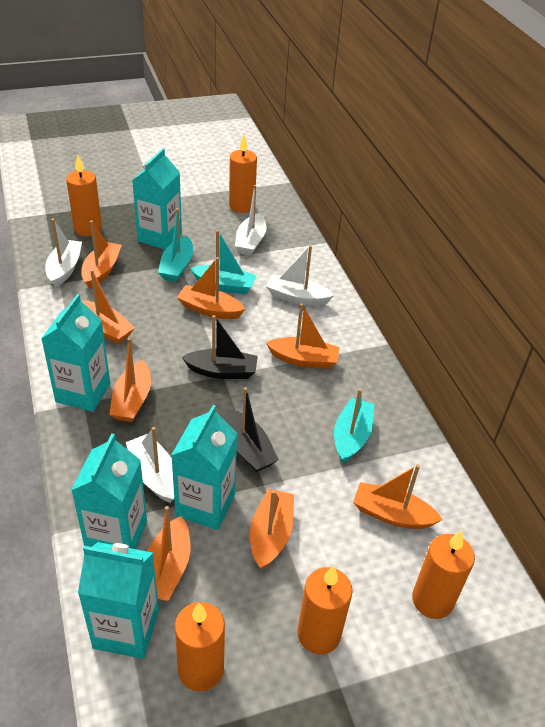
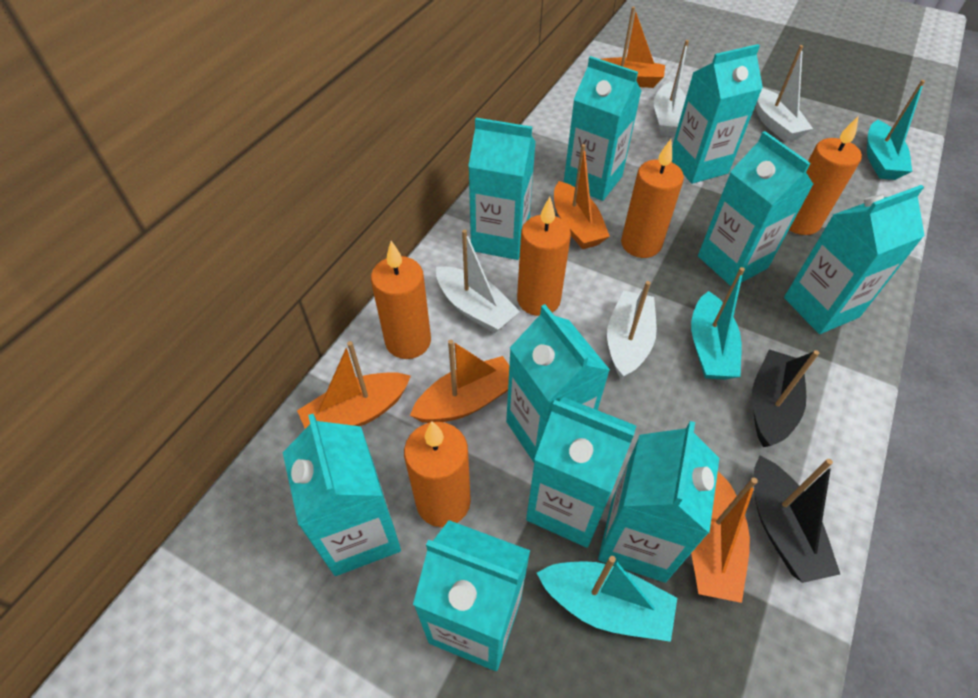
orange boat: 8 -> 5
turquoise carton: 5 -> 10

